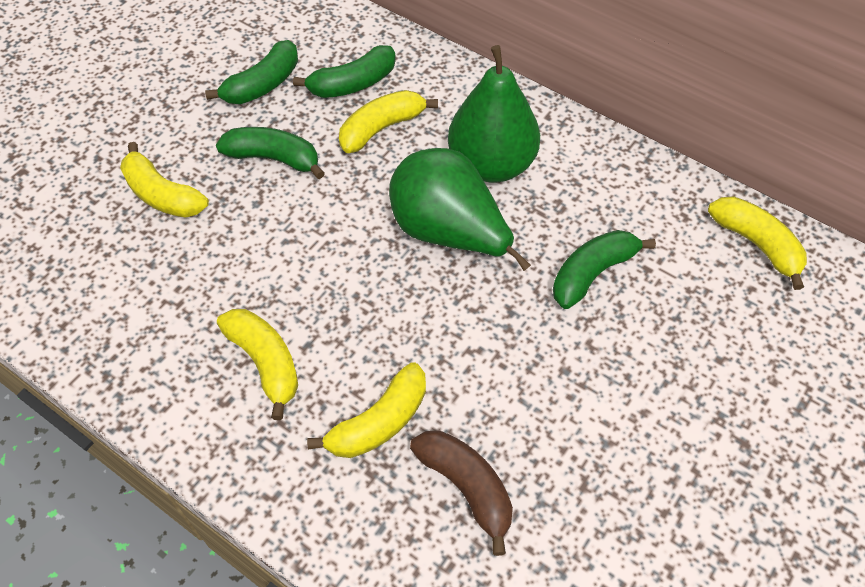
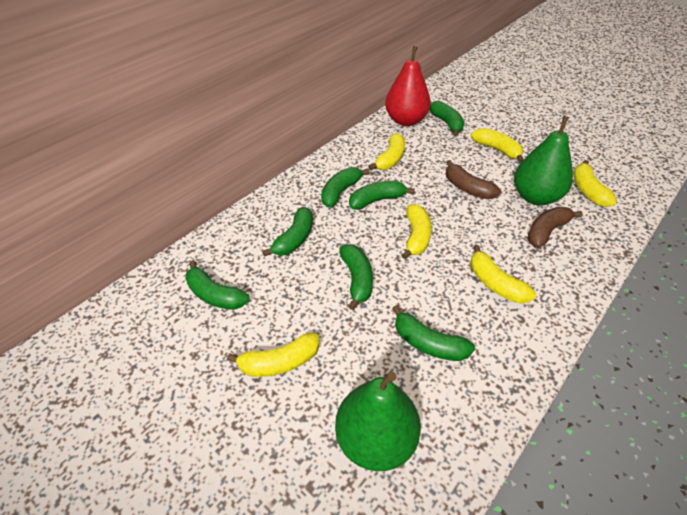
brown banana: 1 -> 2
green banana: 4 -> 7
red pear: 0 -> 1
yellow banana: 5 -> 6

